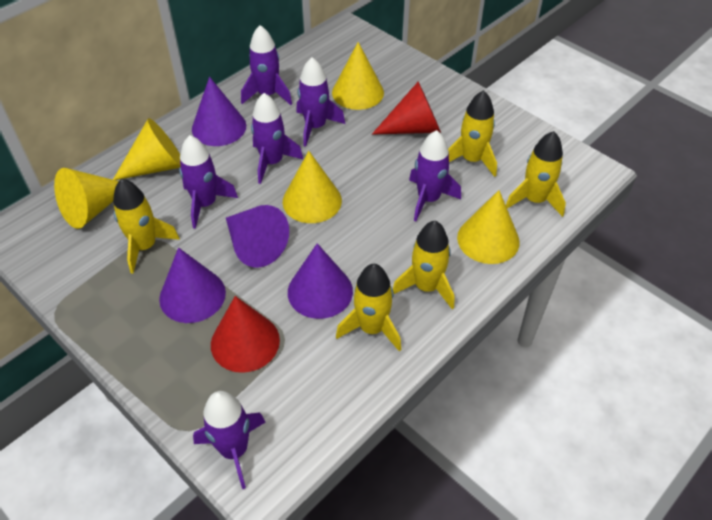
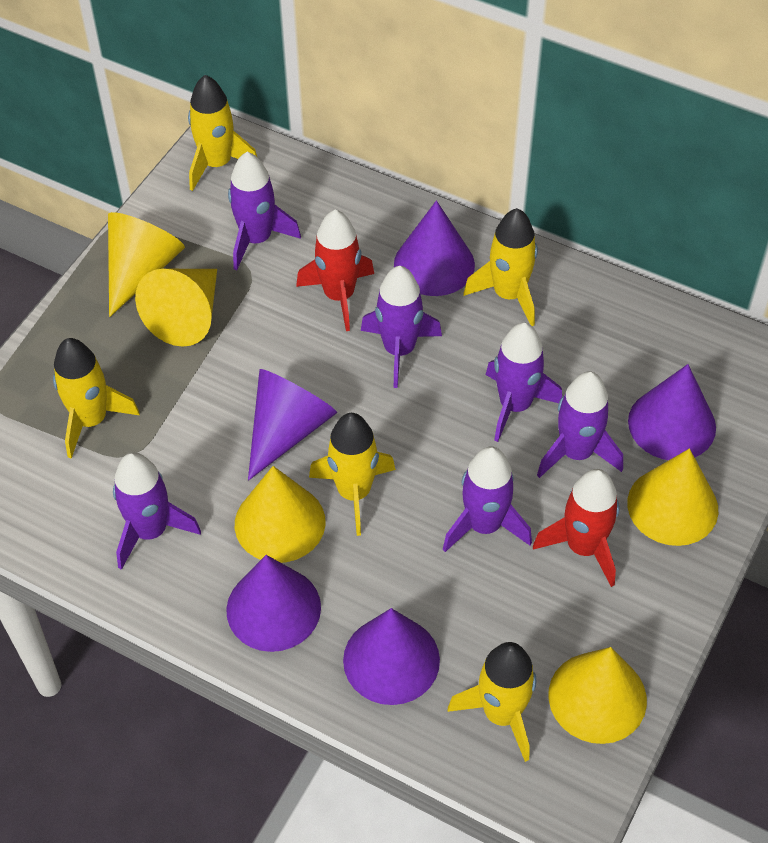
purple cone: 4 -> 5
red cone: 2 -> 0
red rocket: 0 -> 2

